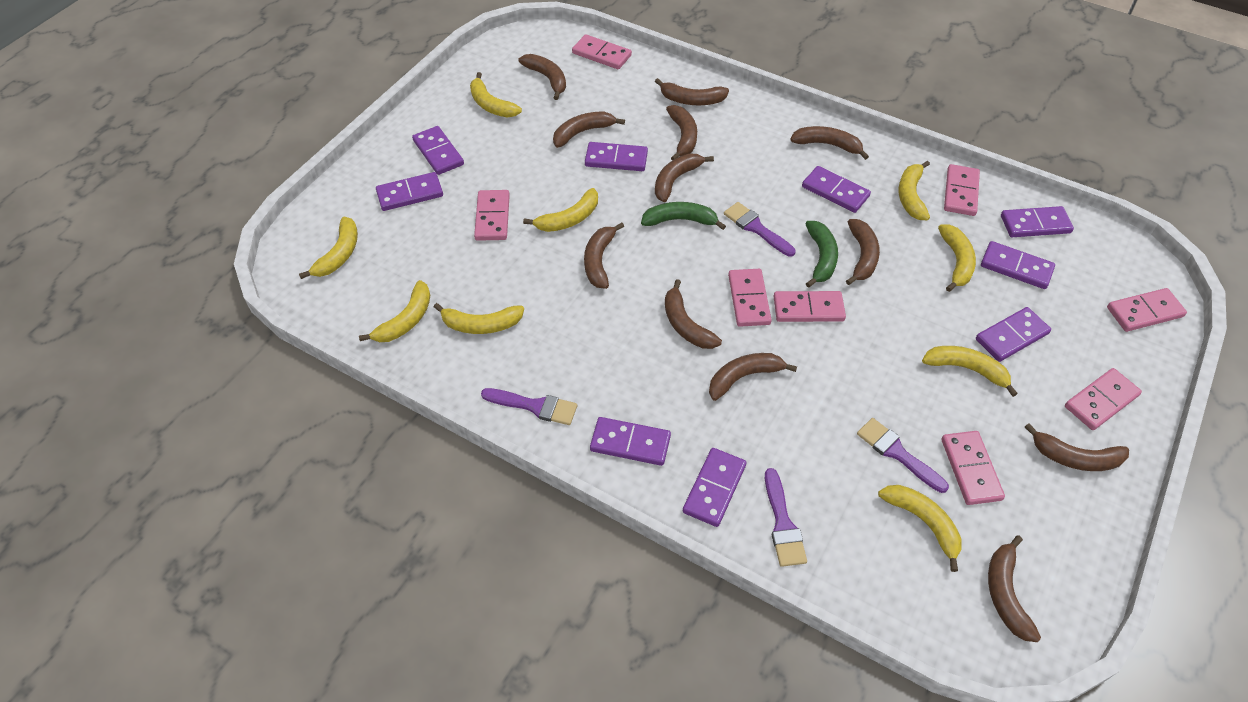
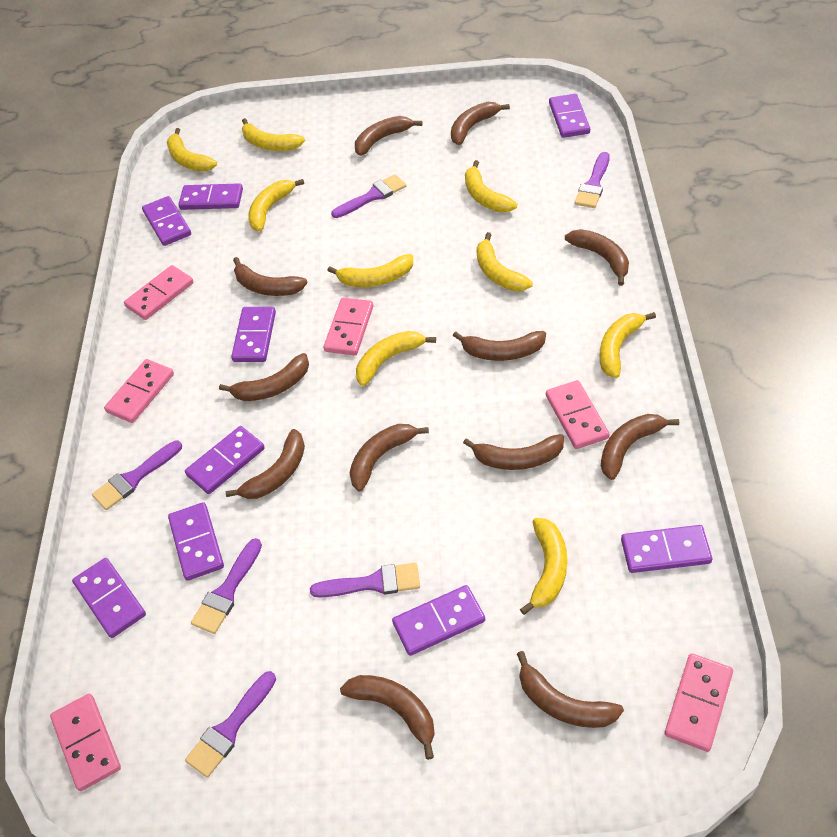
green banana: 2 -> 0
pink domino: 8 -> 6
purple brush: 4 -> 6

